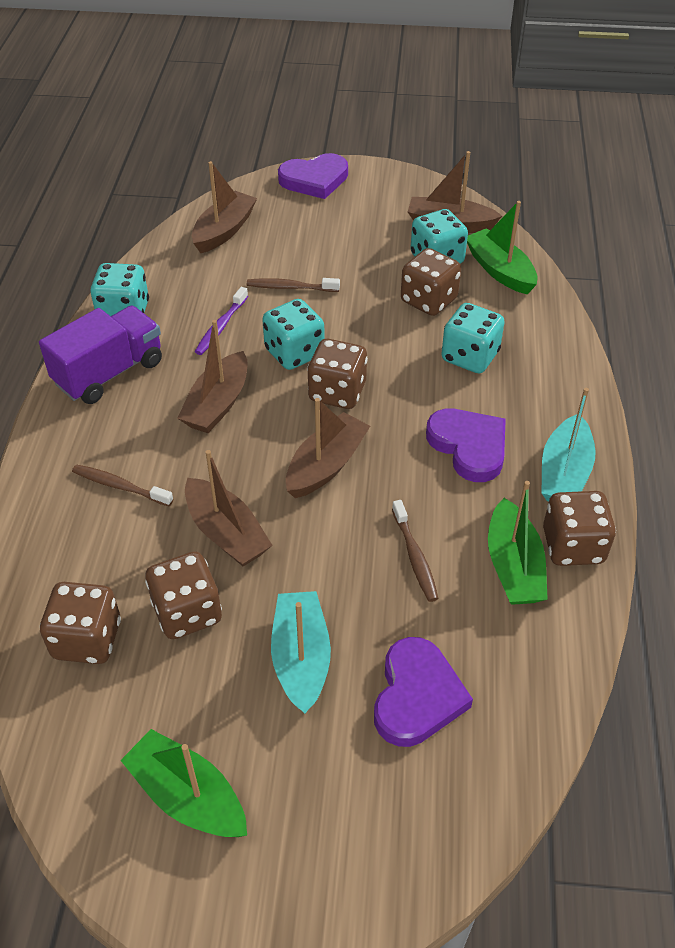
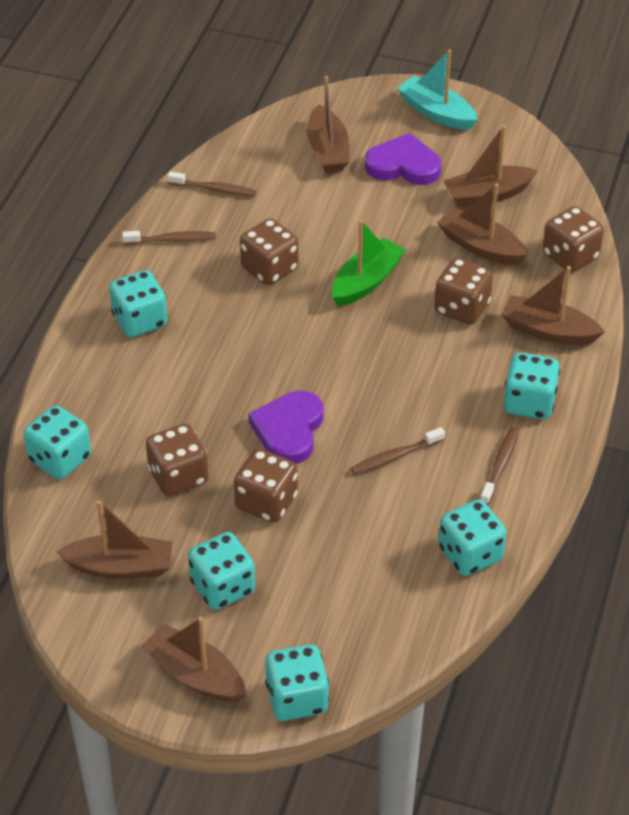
brown boat: 5 -> 6
brown toothbrush: 3 -> 4
green boat: 3 -> 1
purple heart: 3 -> 2
purple toothbrush: 1 -> 0
purple truck: 1 -> 0
turquoise boat: 2 -> 1
turquoise dice: 4 -> 6

